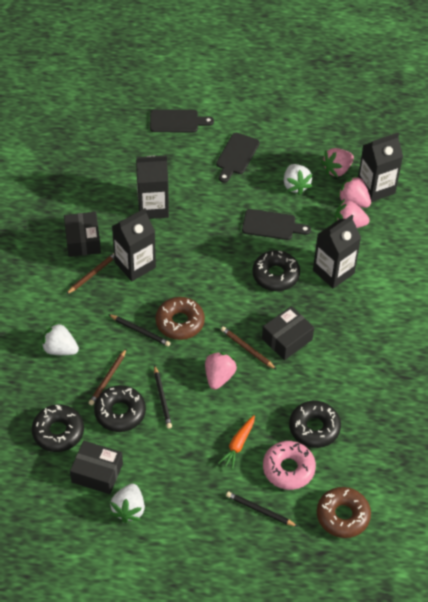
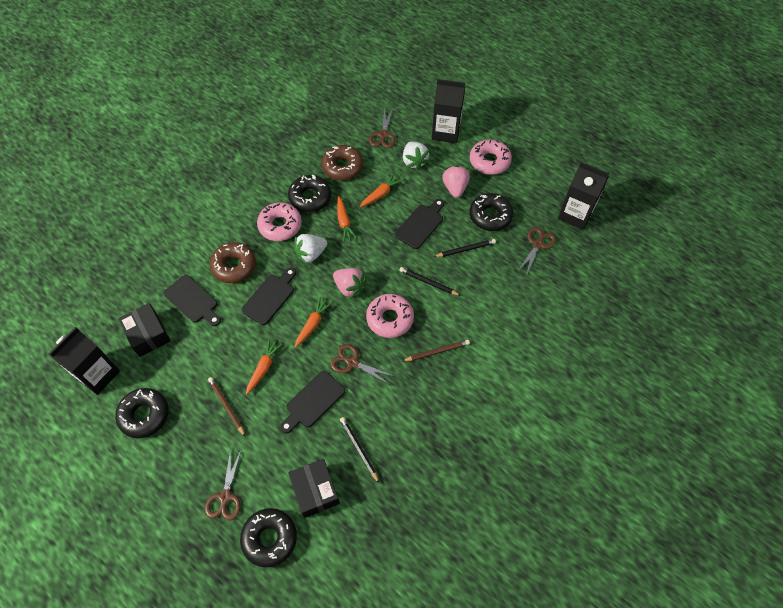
black box: 3 -> 2
black carton: 4 -> 3
black cutting board: 3 -> 4
brown pencil: 3 -> 2
brown scissors: 0 -> 4
orange carrot: 1 -> 4
pink donut: 1 -> 3
pink strawberry: 4 -> 2
white strawberry: 3 -> 2

